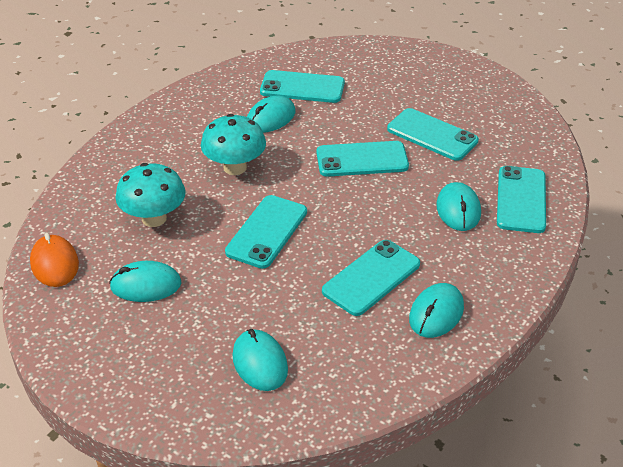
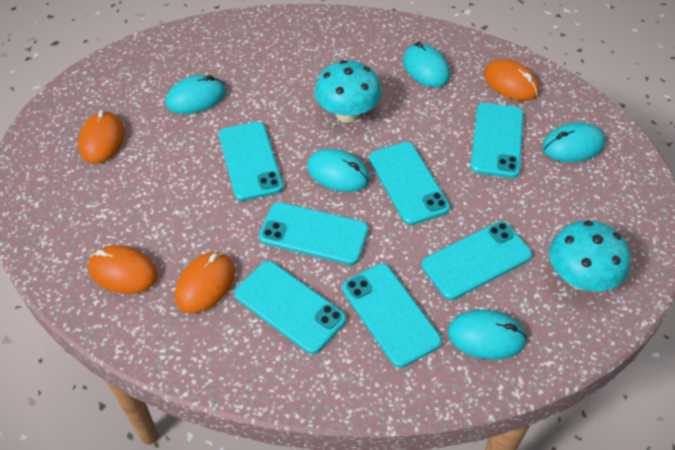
orange mouse: 1 -> 4
turquoise phone: 6 -> 7

